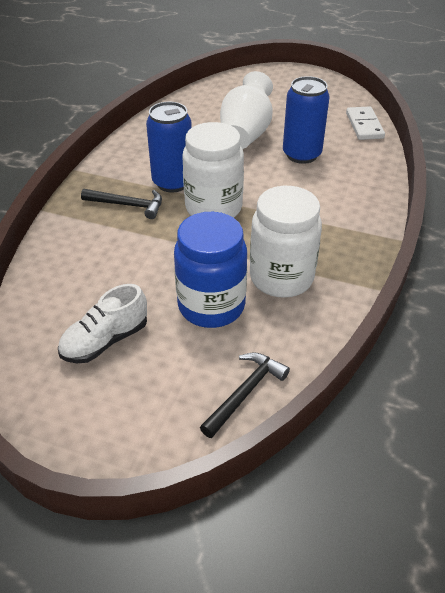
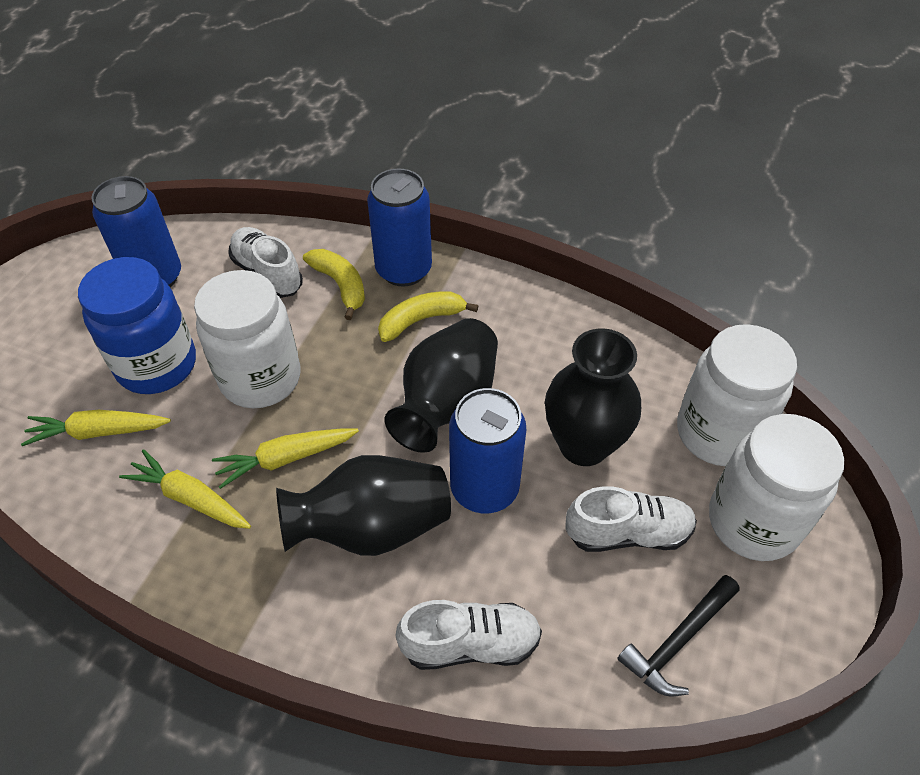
black hammer: 2 -> 1
black vase: 0 -> 3
blue can: 2 -> 3
white domino: 1 -> 0
white jar: 2 -> 3
white shoe: 1 -> 3
white vase: 1 -> 0
yellow banana: 0 -> 2
yellow carrot: 0 -> 3

